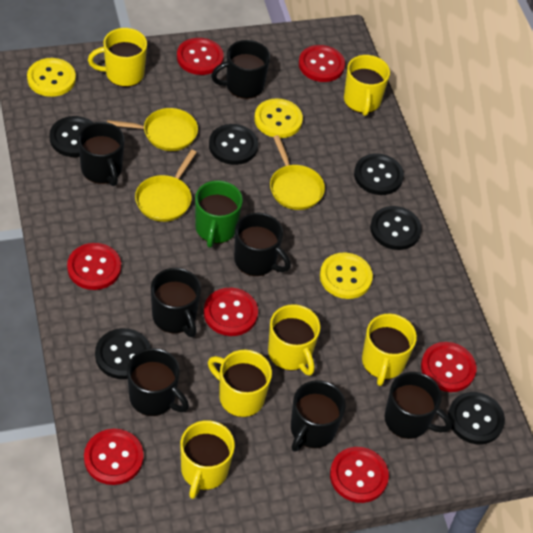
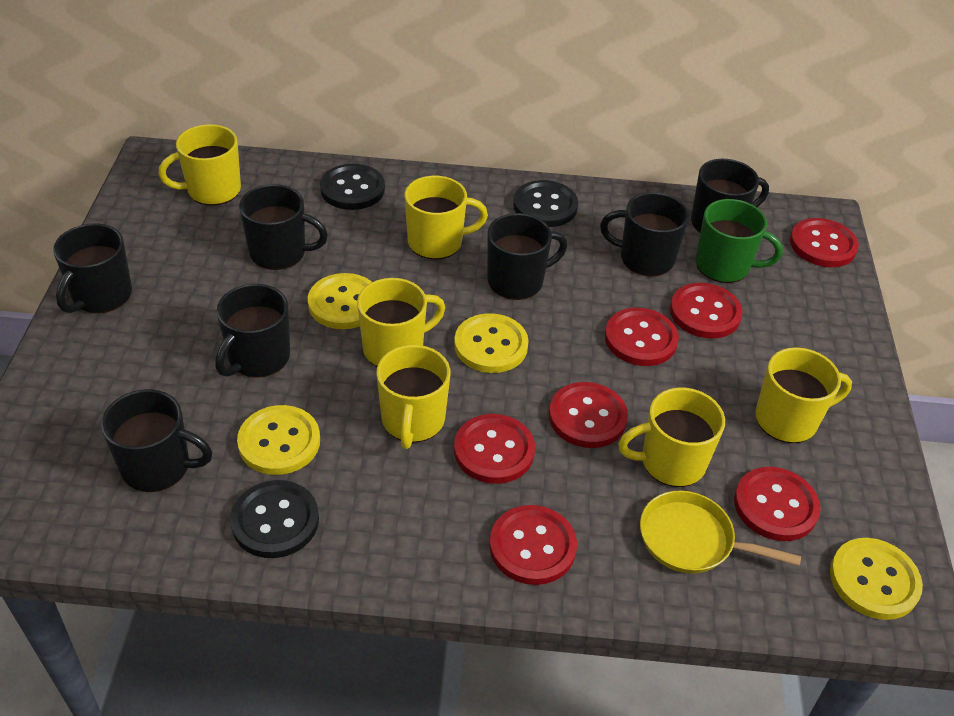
black button: 6 -> 3
yellow button: 3 -> 4
yellow pan: 3 -> 1

